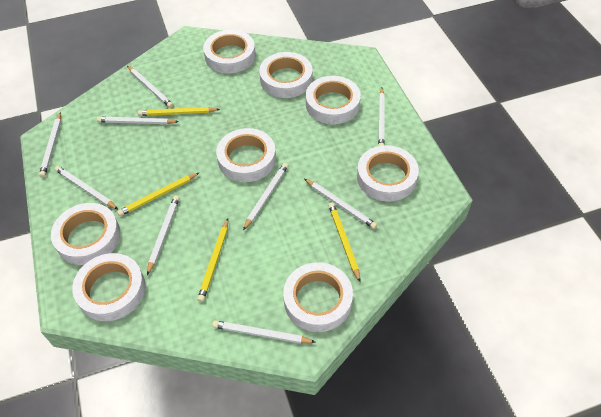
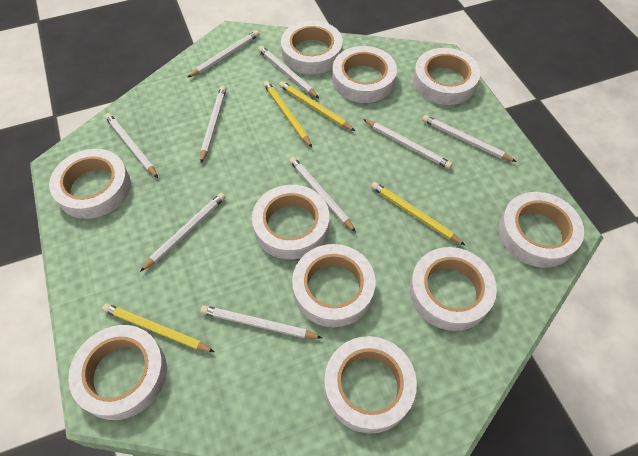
white tape: 8 -> 10

